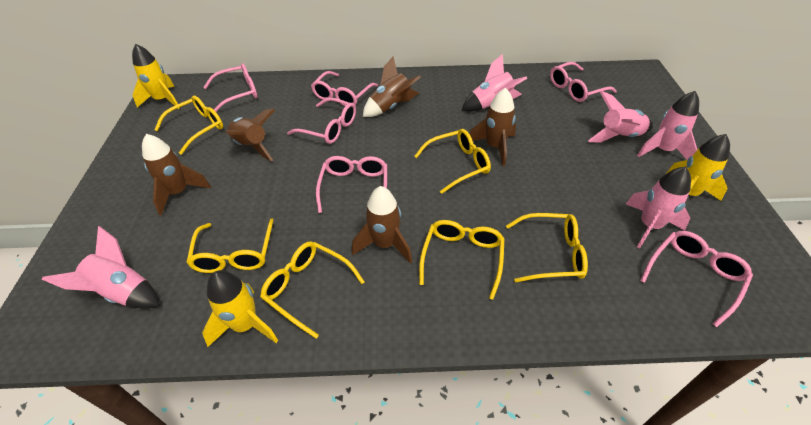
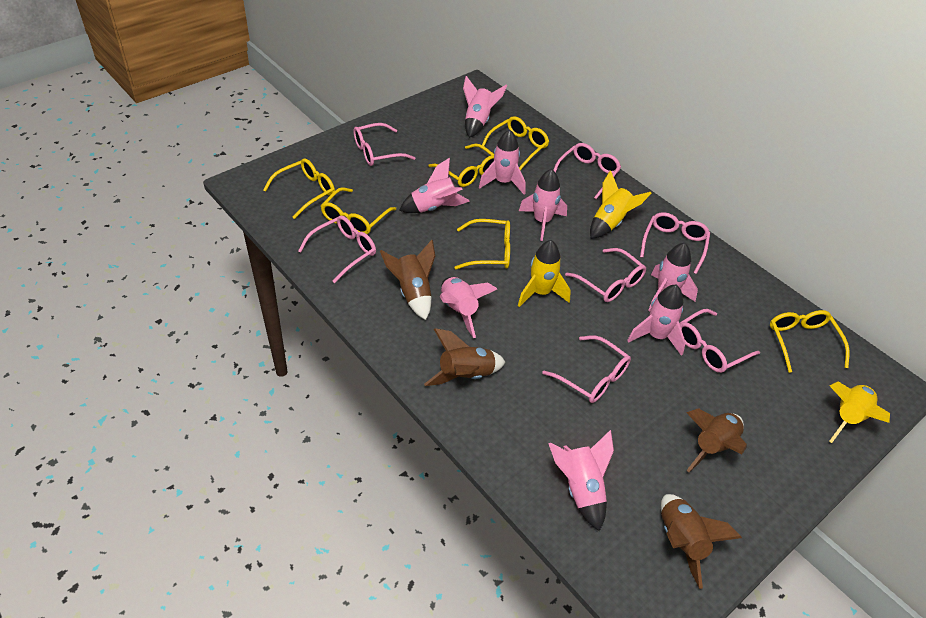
brown rocket: 5 -> 4
pink glasses: 6 -> 7
pink rocket: 5 -> 8

